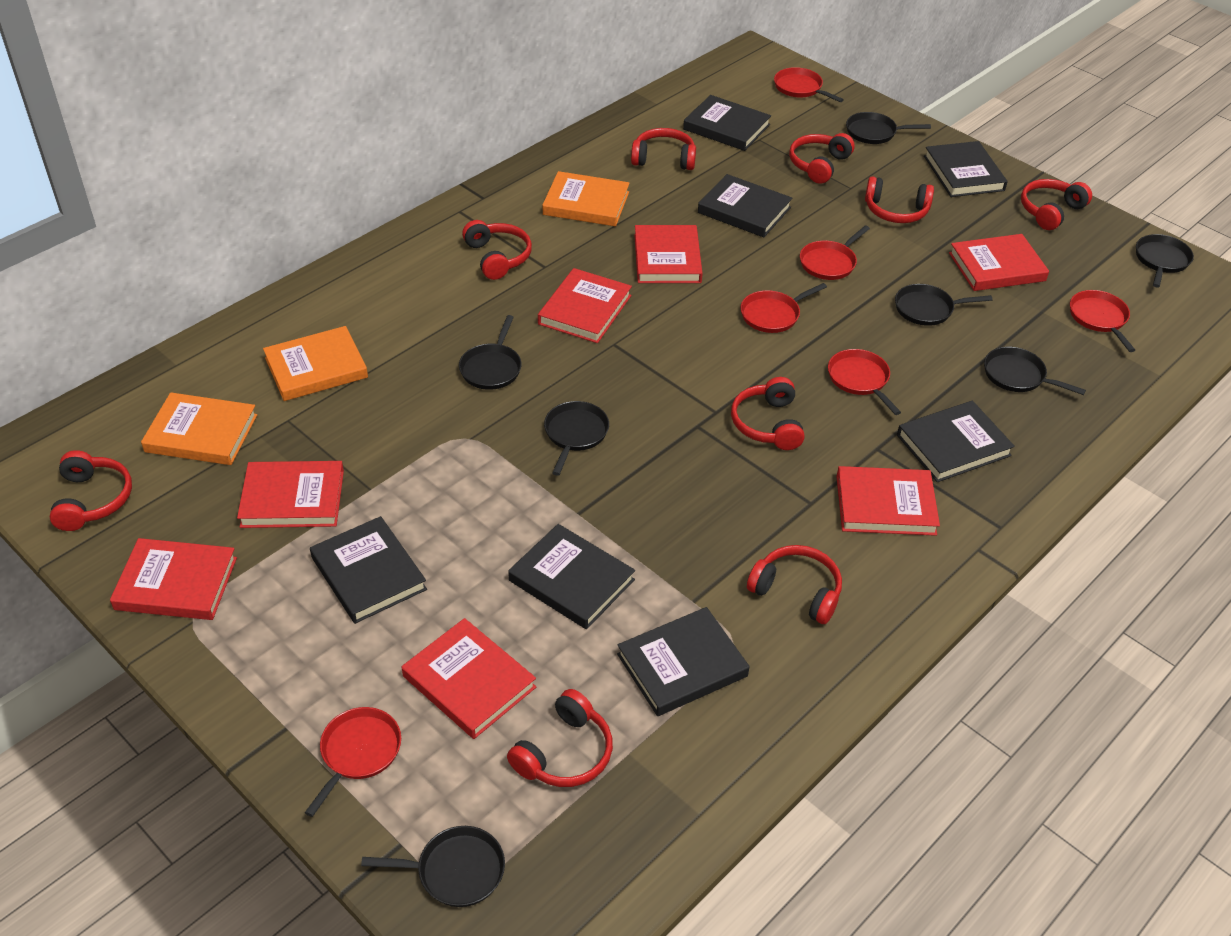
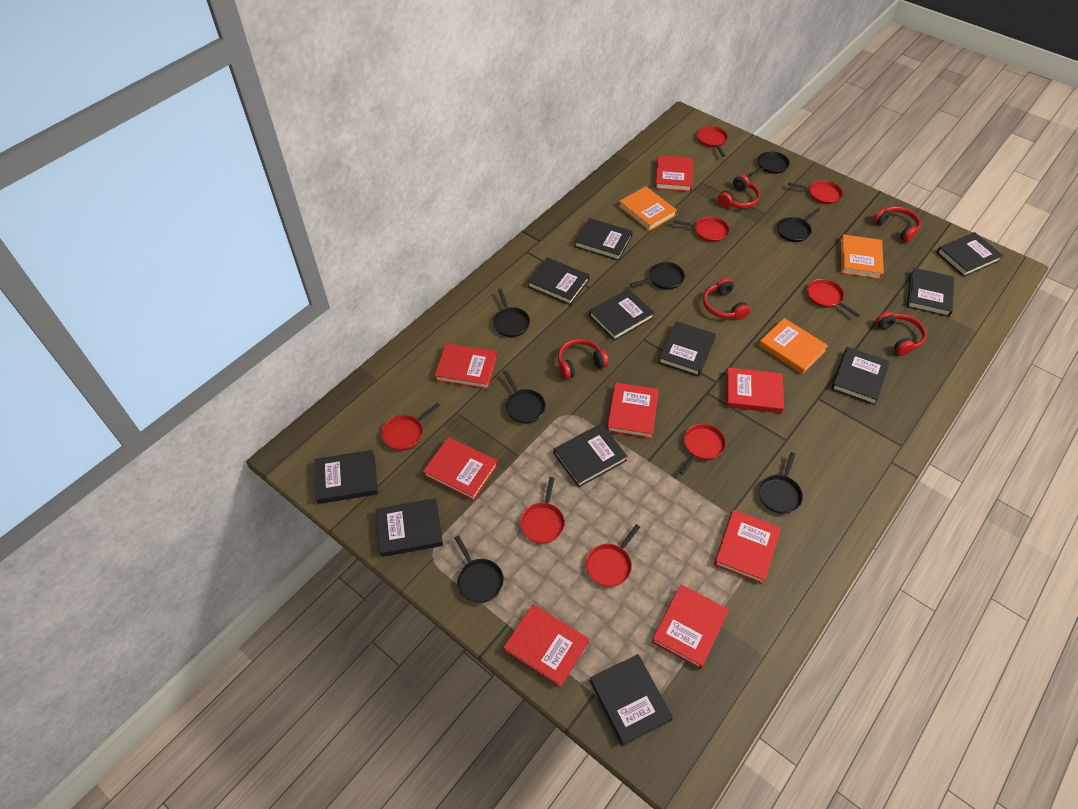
black book: 7 -> 11
red book: 7 -> 8
red headphones: 9 -> 5
red pan: 6 -> 8

